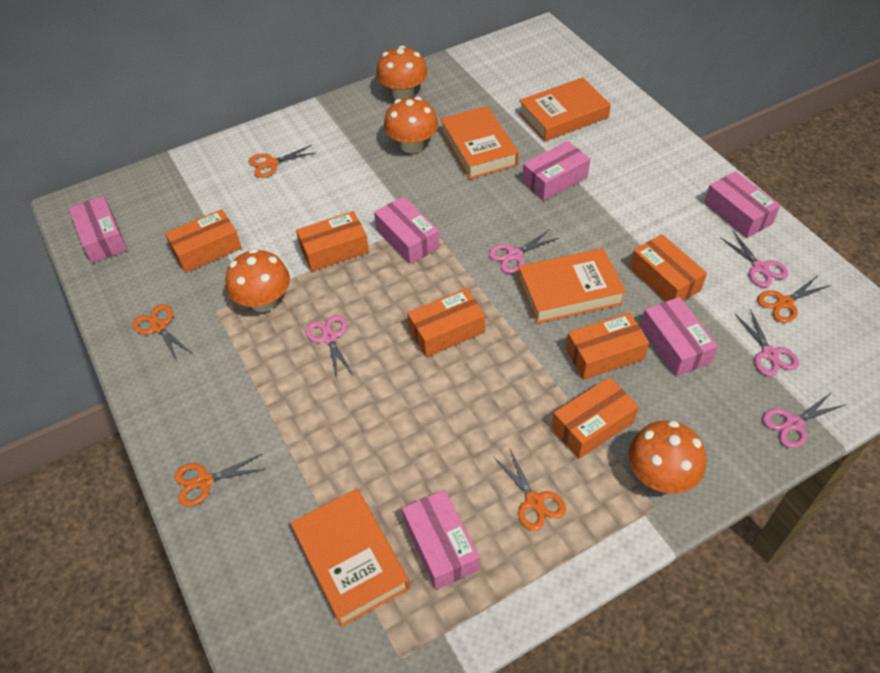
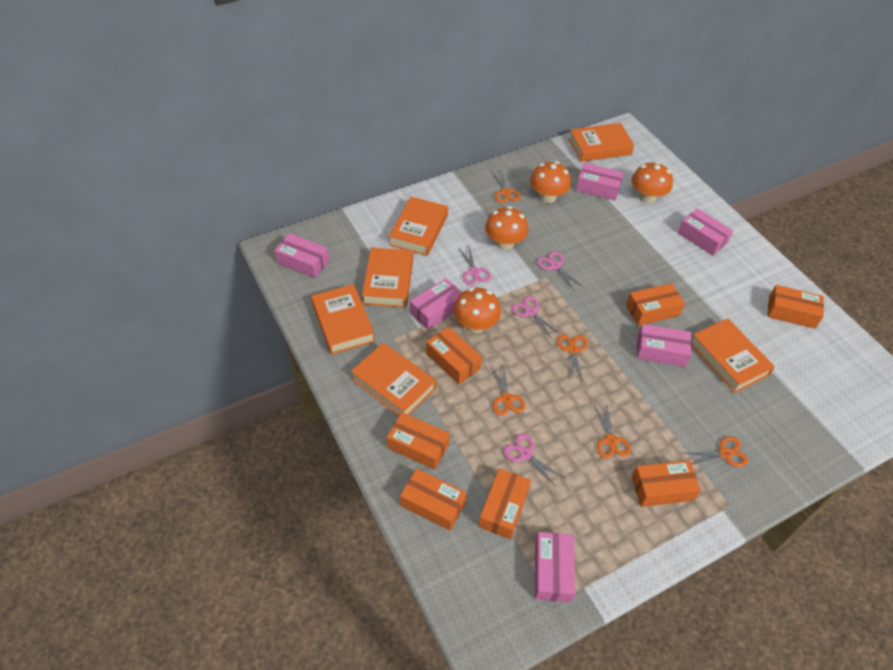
orange book: 4 -> 6
orange box: 6 -> 7
pink scissors: 5 -> 4

